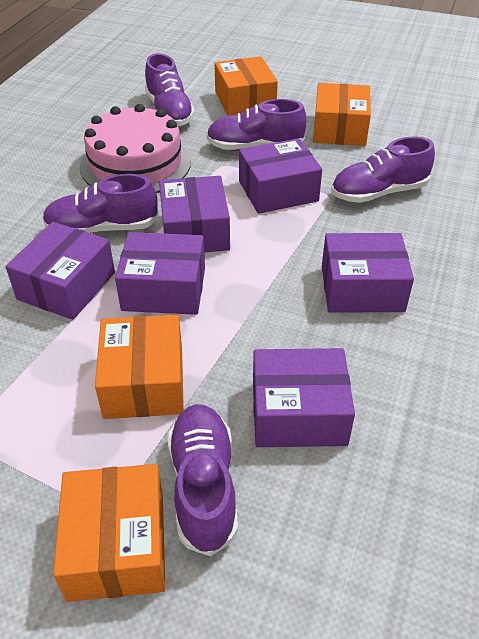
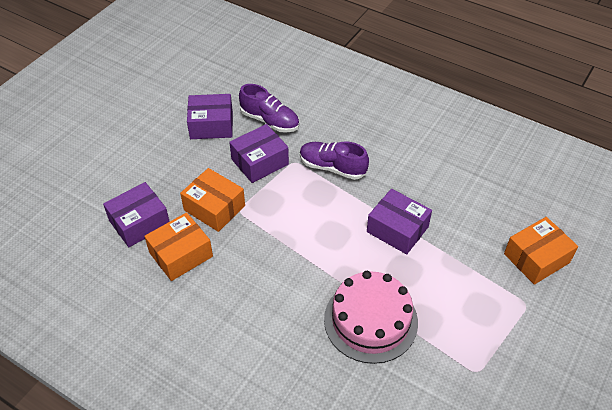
orange box: 4 -> 3
purple box: 6 -> 4
purple shoe: 5 -> 2

